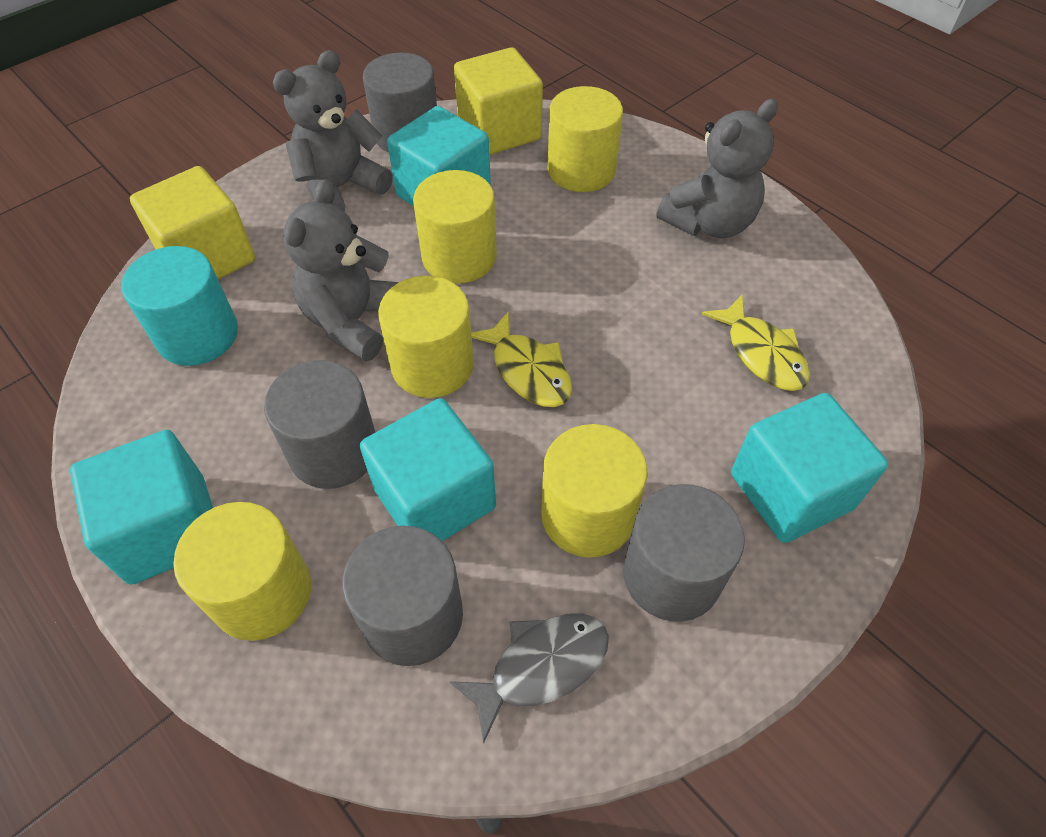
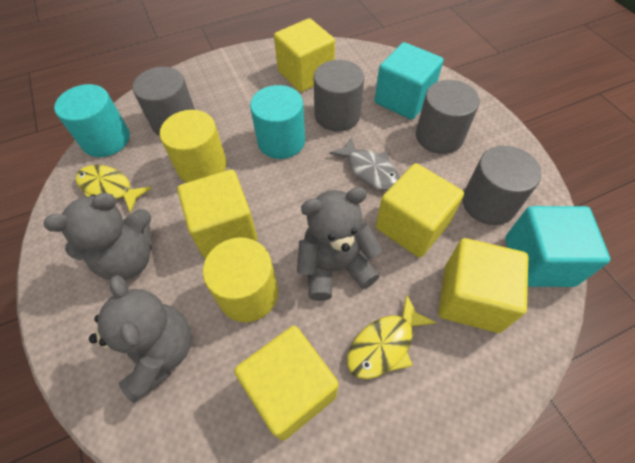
turquoise cube: 4 -> 2
turquoise cylinder: 1 -> 2
yellow cube: 2 -> 5
yellow cylinder: 5 -> 2

